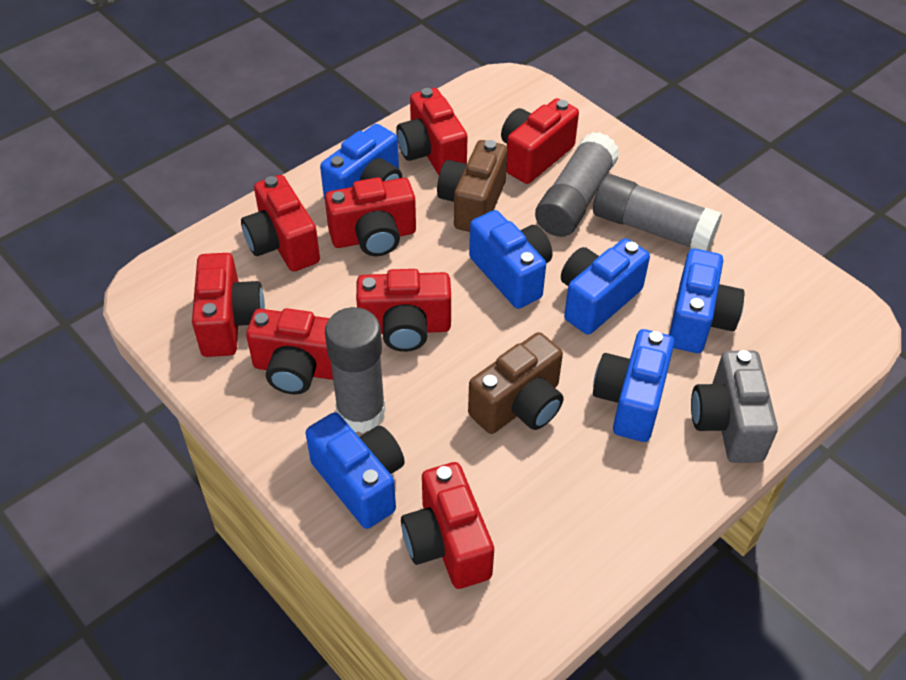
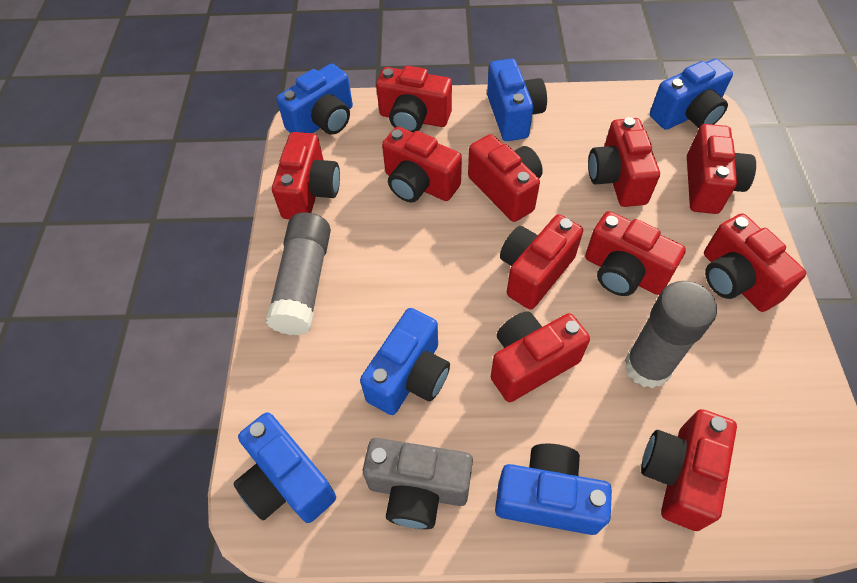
brown camera: 2 -> 0
grey glue stick: 3 -> 2
red camera: 8 -> 11

